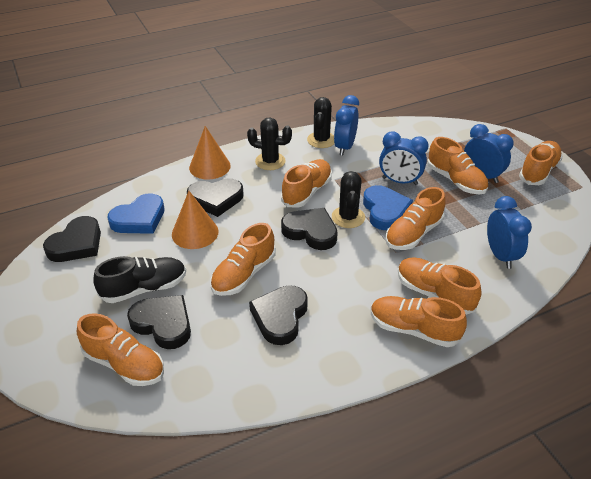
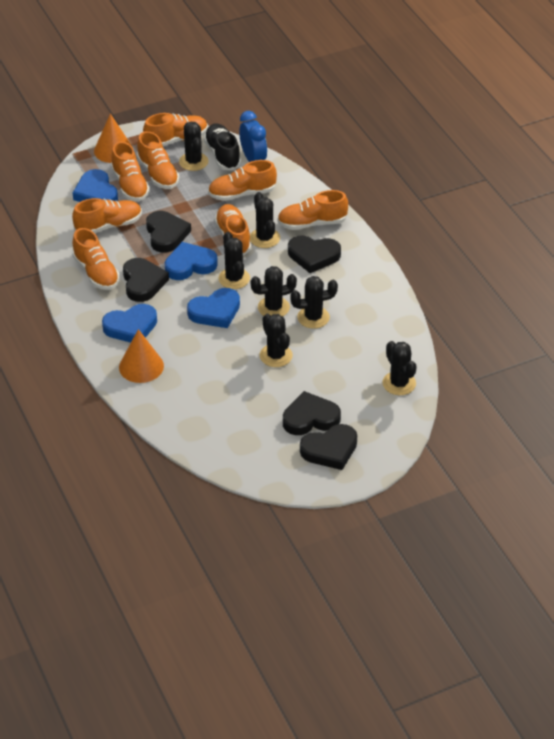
black cactus: 3 -> 7
blue clock: 4 -> 1
blue heart: 2 -> 4

